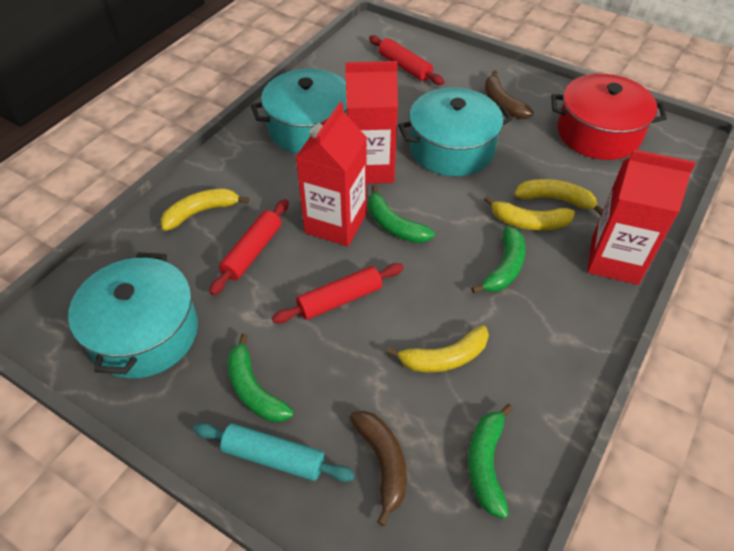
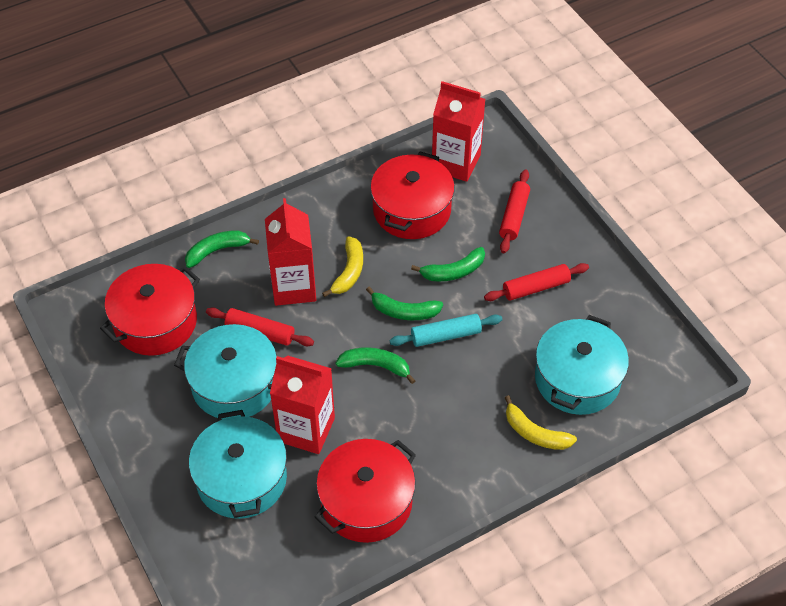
brown banana: 2 -> 0
red pot: 1 -> 3
yellow banana: 4 -> 2

